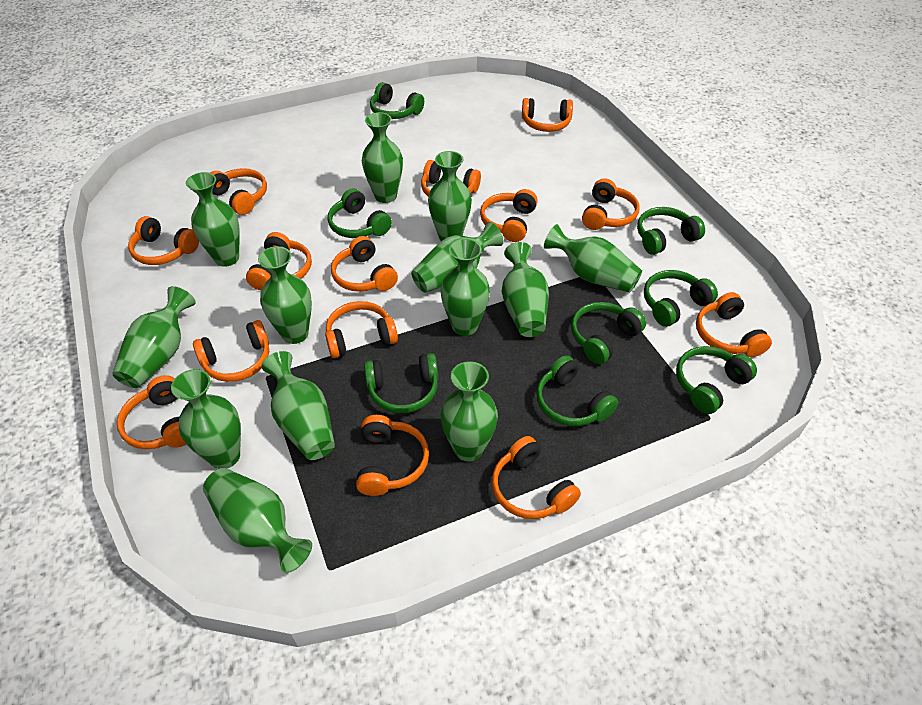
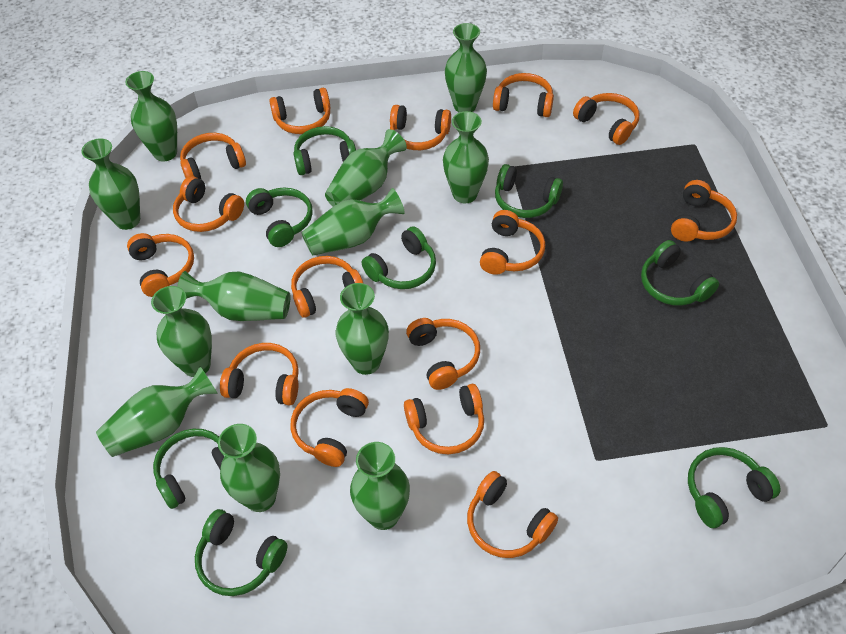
green vase: 13 -> 12
orange headphones: 14 -> 15

